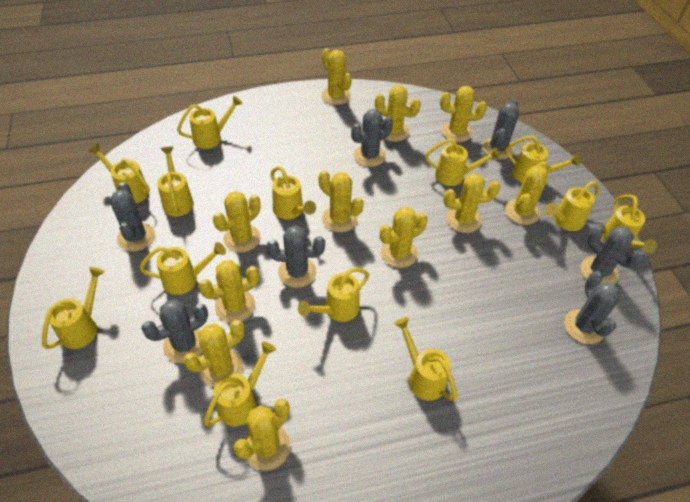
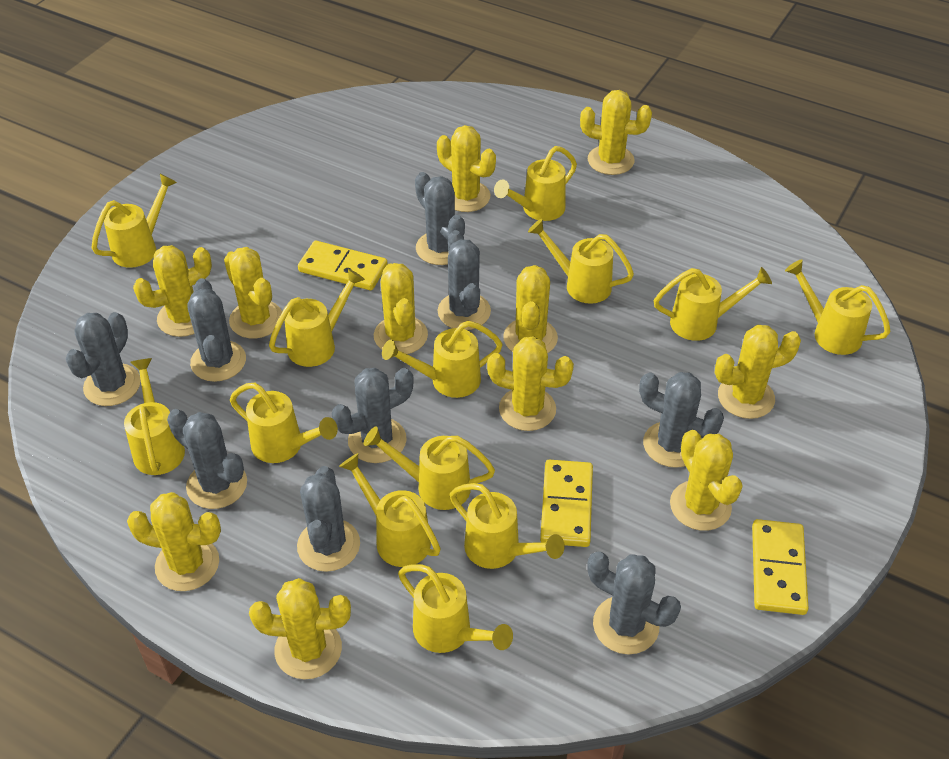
grey cactus: 7 -> 9
yellow domino: 0 -> 3

